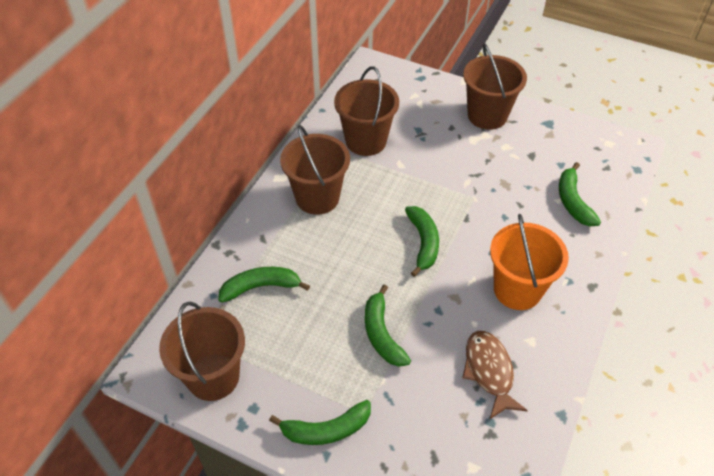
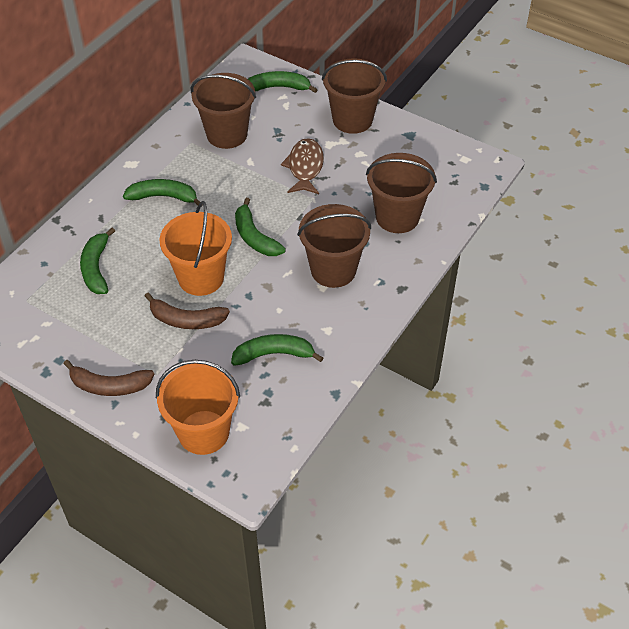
brown banana: 0 -> 2
orange bucket: 1 -> 2

